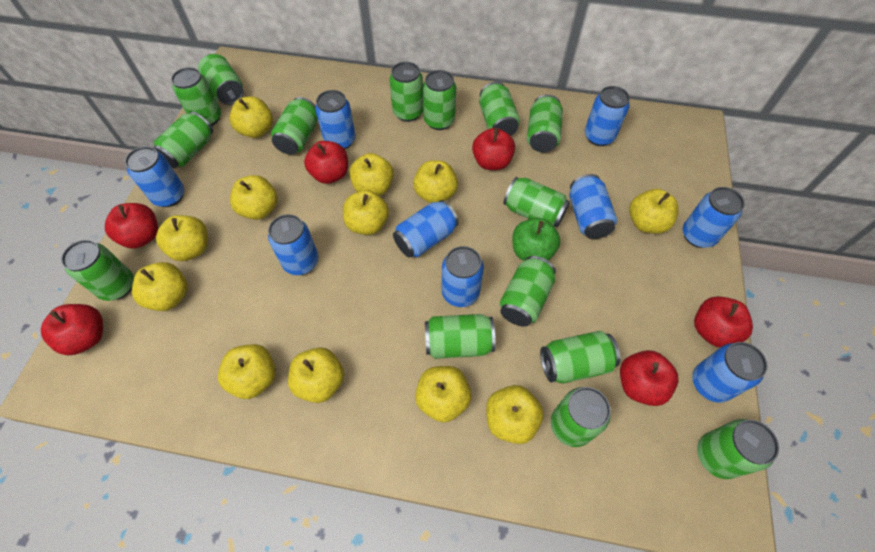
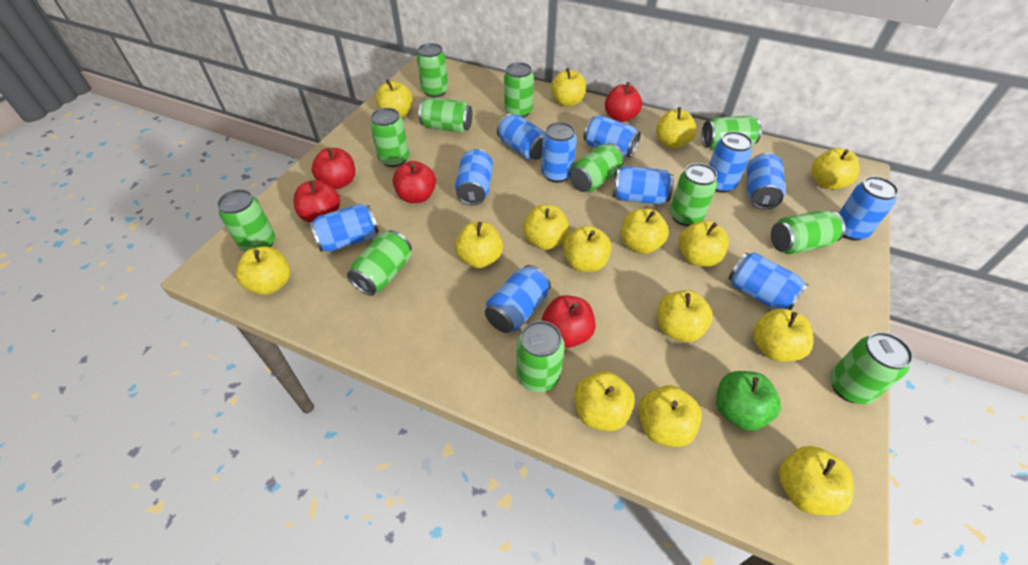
blue can: 9 -> 11
green can: 15 -> 12
red apple: 6 -> 5
yellow apple: 12 -> 15

